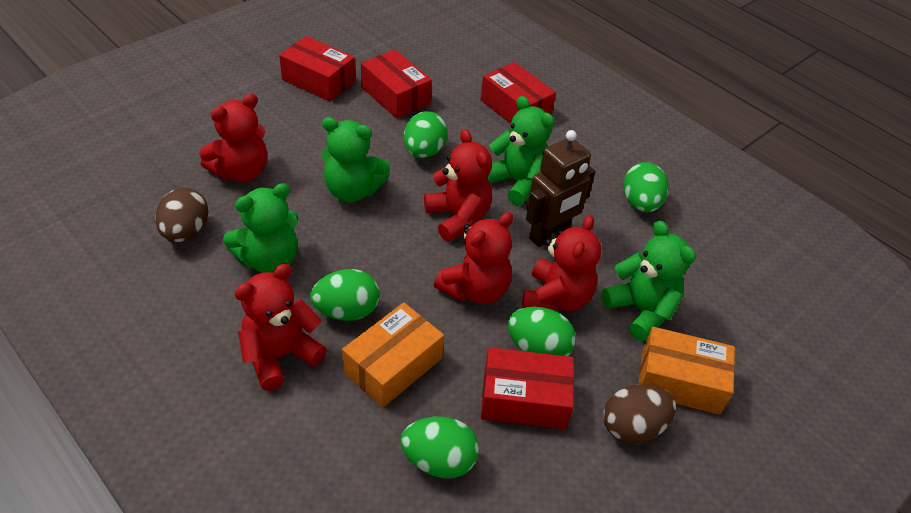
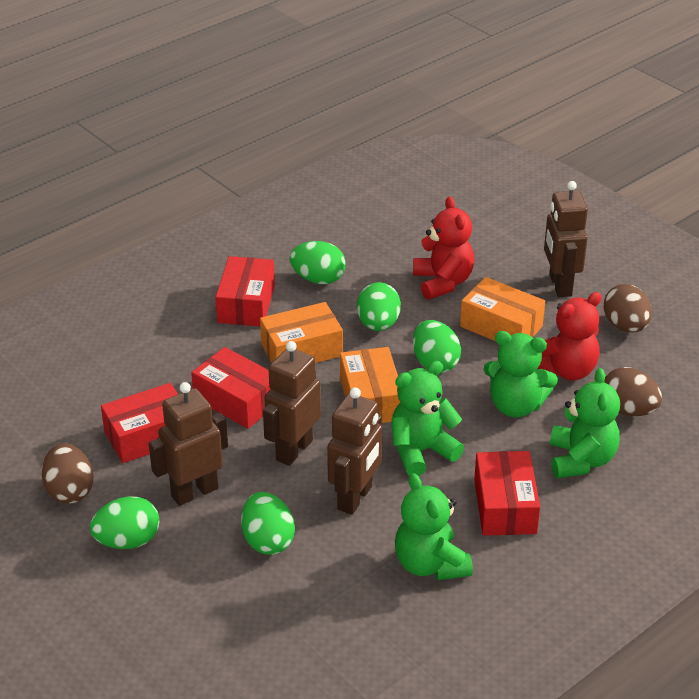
brown egg: 2 -> 3
brown robot: 1 -> 4
orange box: 2 -> 3
red teddy bear: 5 -> 2

